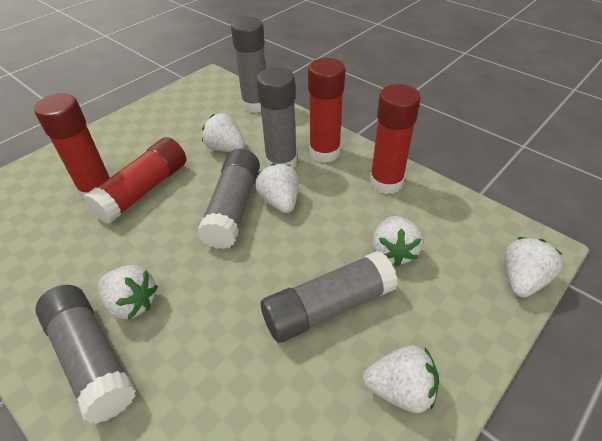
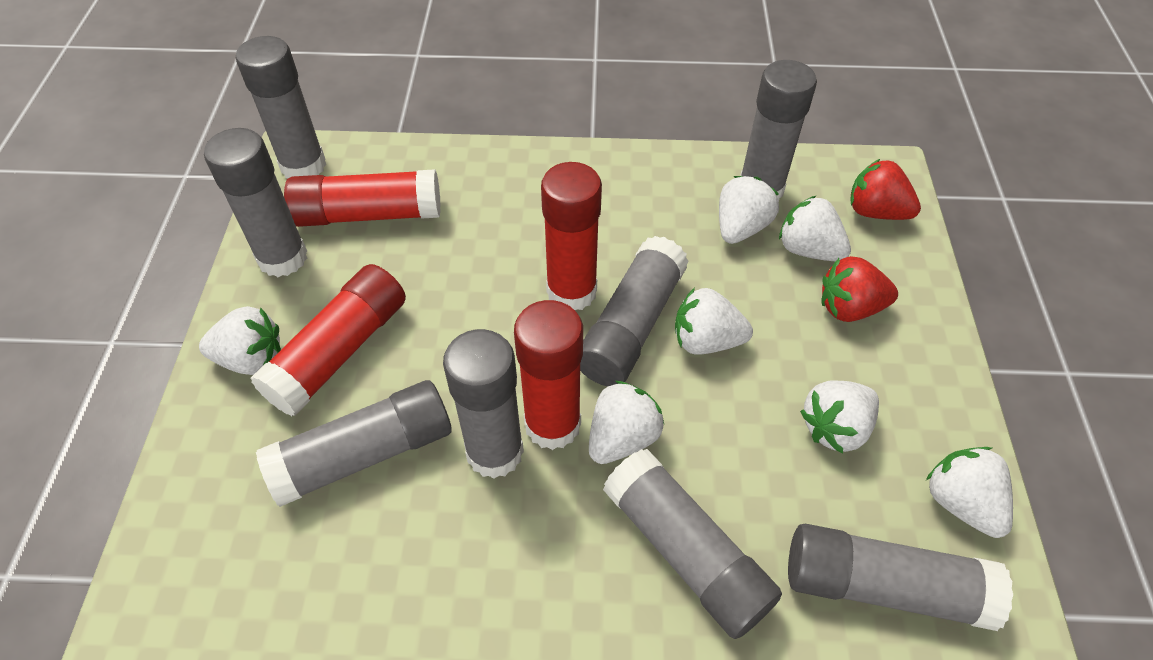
grey glue stick: 5 -> 8
red strawberry: 0 -> 2
white strawberry: 6 -> 7

